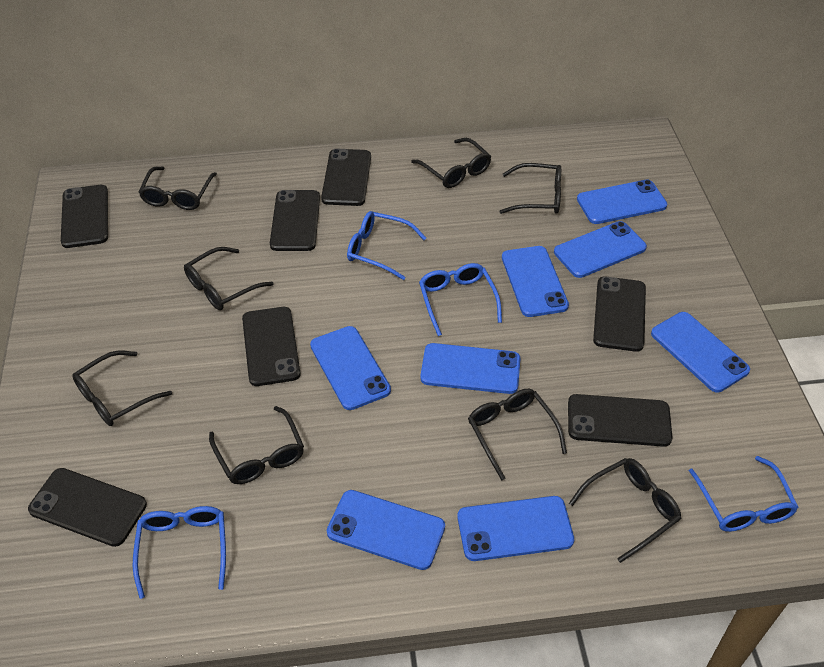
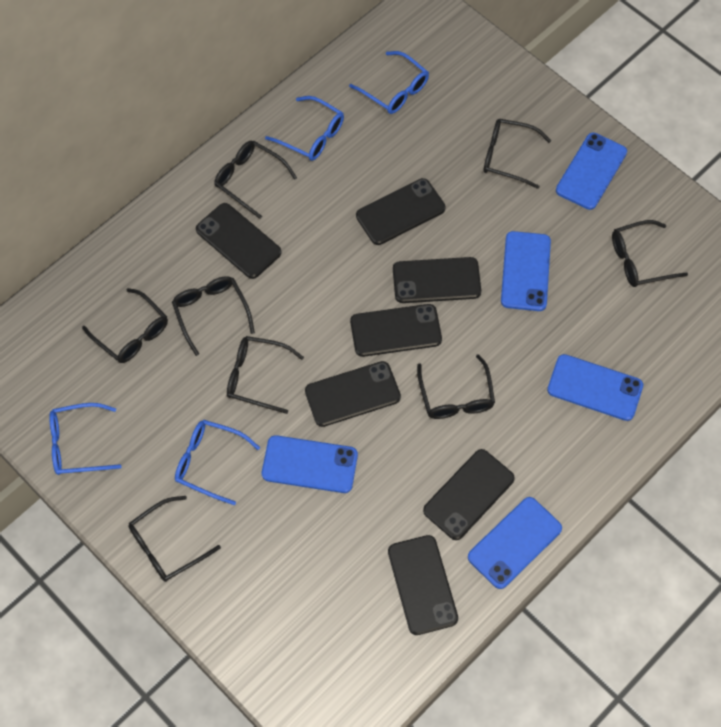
blue phone: 8 -> 5

